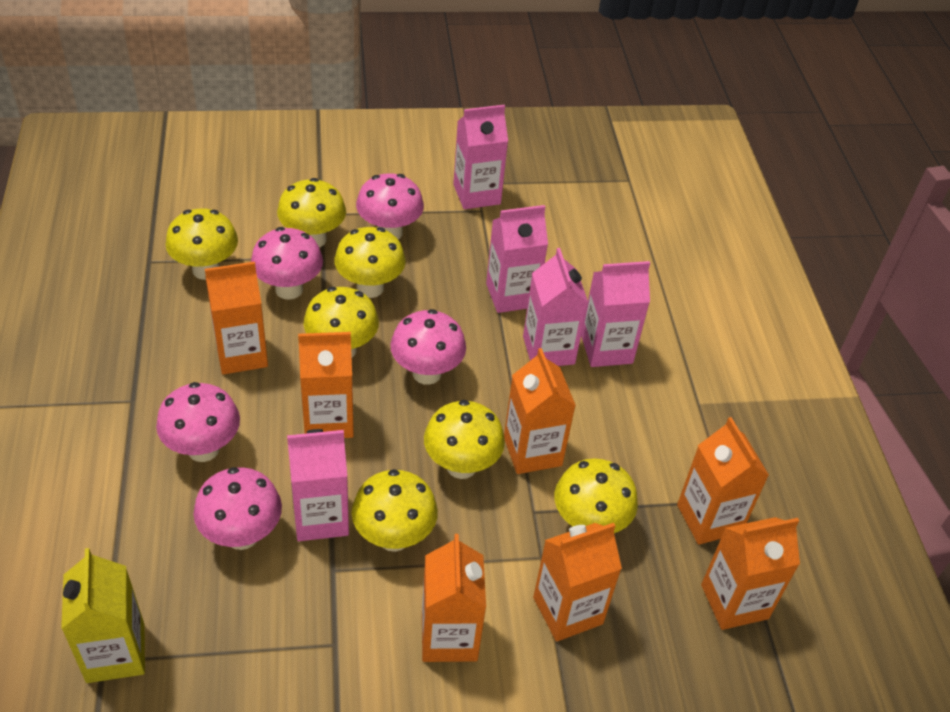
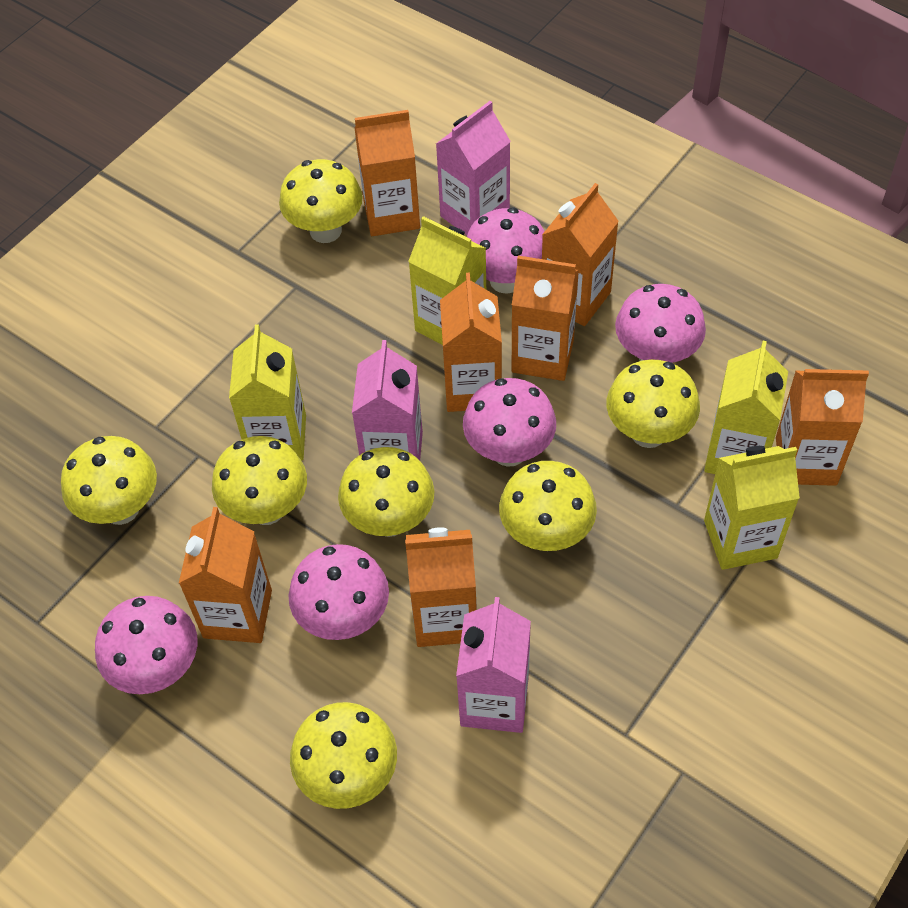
pink carton: 5 -> 3
yellow carton: 1 -> 4

